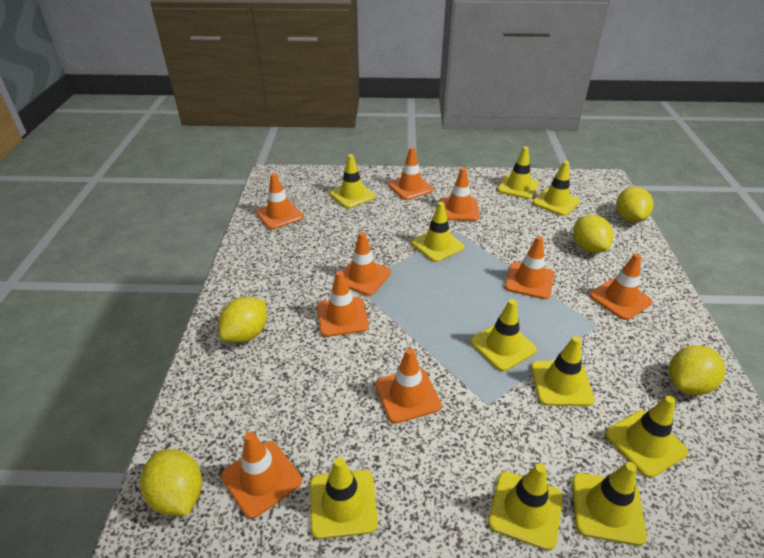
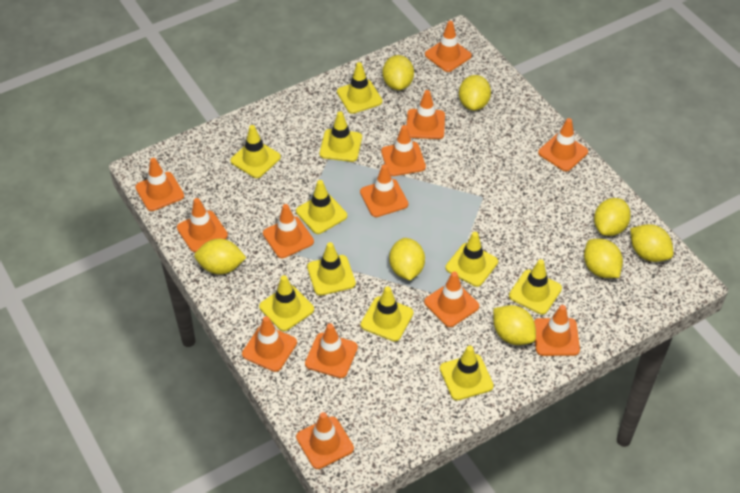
orange traffic cone: 9 -> 13
yellow lemon: 5 -> 8

